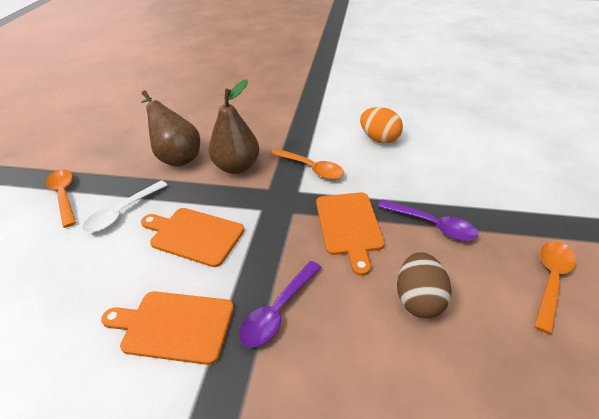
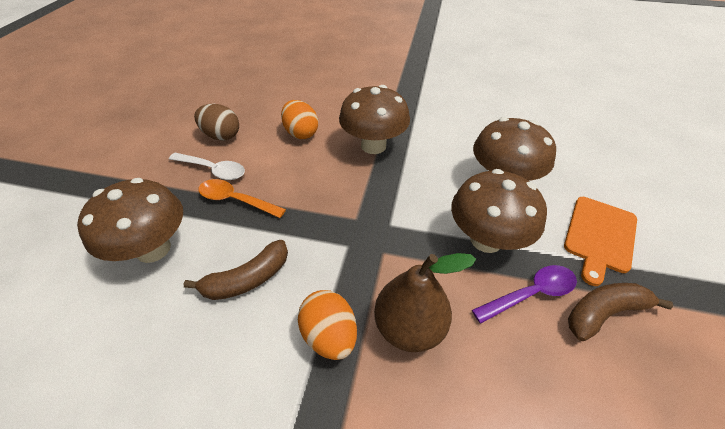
brown banana: 0 -> 2
brown mushroom: 0 -> 4
brown pear: 2 -> 1
orange cutting board: 3 -> 1
orange egg: 1 -> 2
orange spoon: 3 -> 1
purple spoon: 2 -> 1

